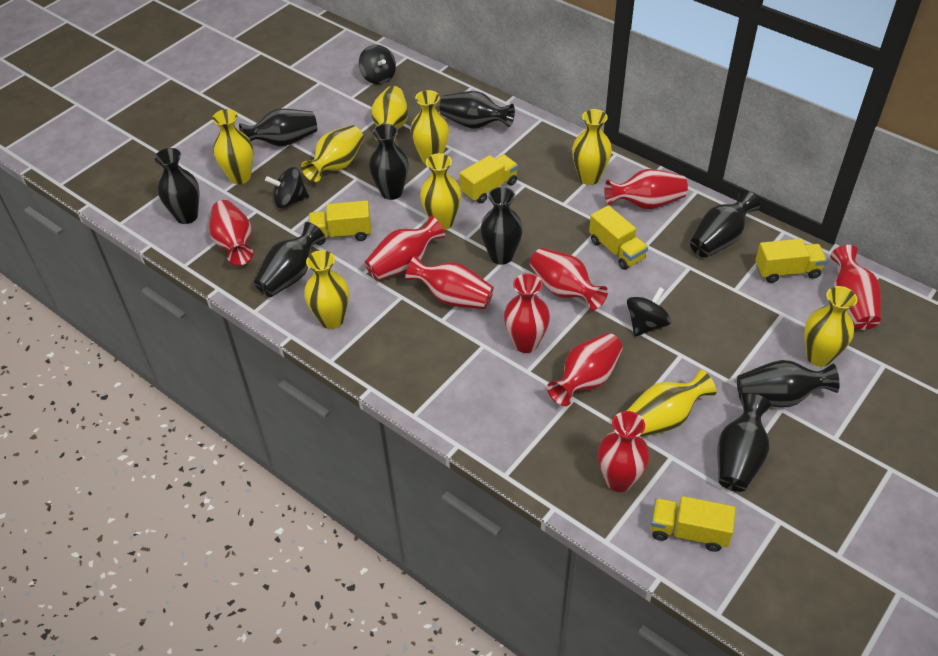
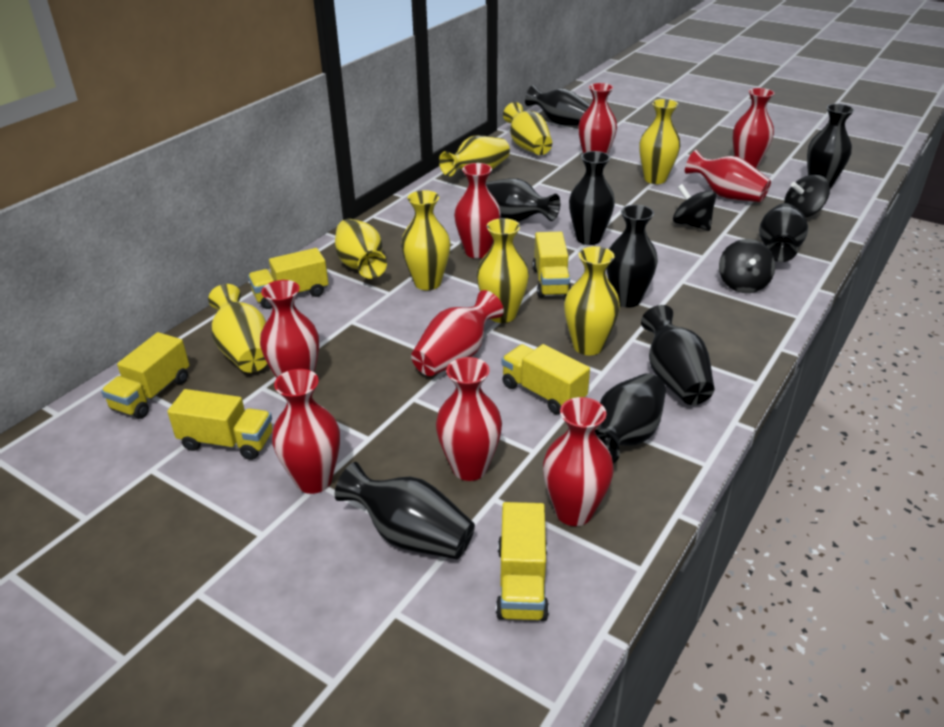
yellow truck: 5 -> 6
yellow vase: 9 -> 8

